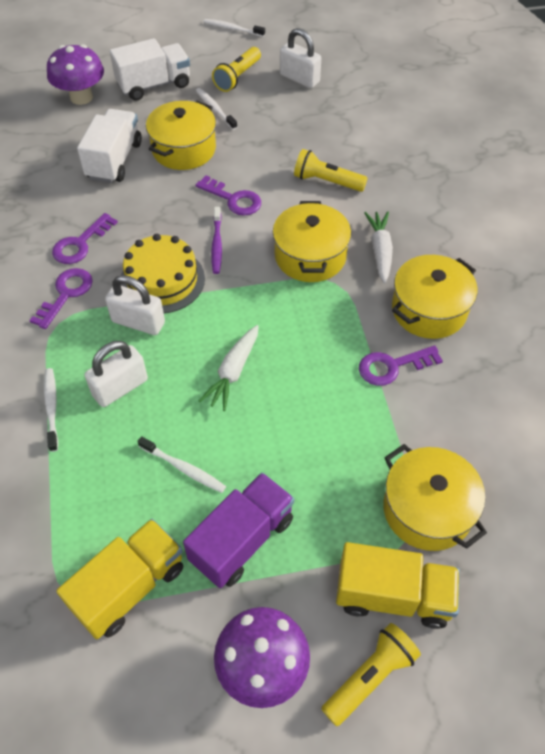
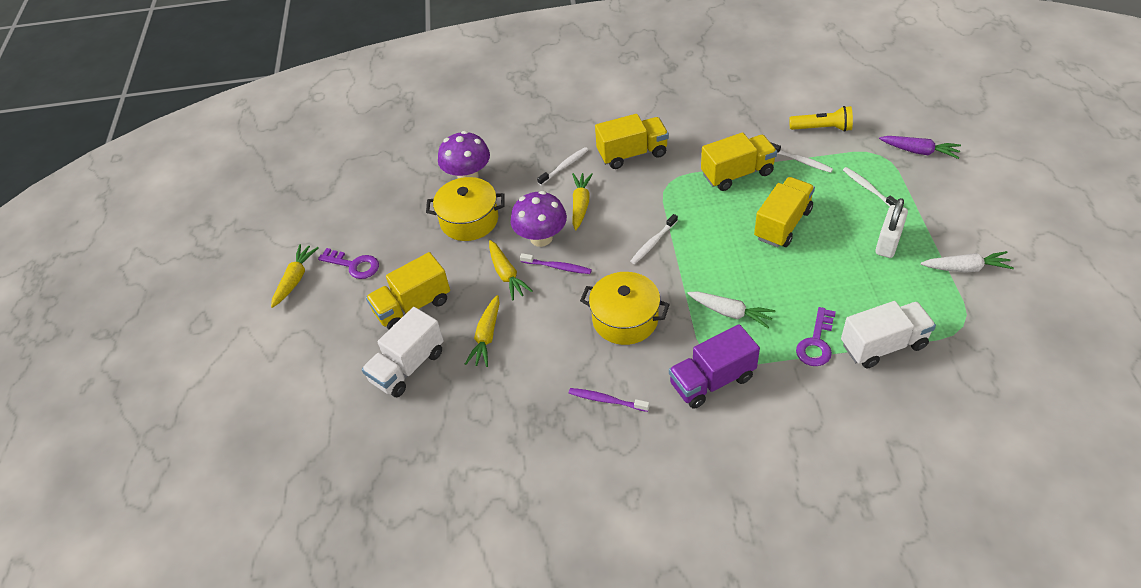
purple carrot: 0 -> 1
purple key: 4 -> 2
purple toothbrush: 1 -> 2
white padlock: 3 -> 1
yellow cake: 1 -> 0
yellow carrot: 0 -> 4
yellow flashlight: 3 -> 1
yellow pot: 4 -> 2
yellow truck: 2 -> 4

